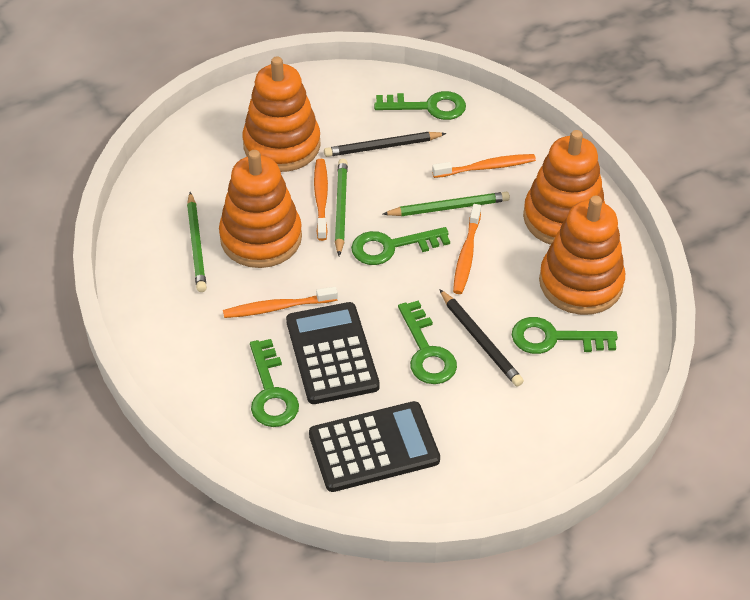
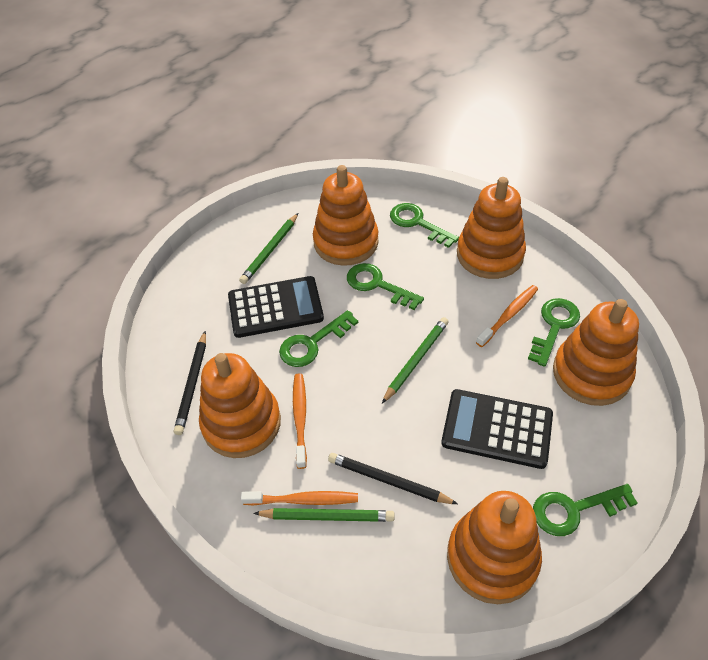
orange stacking toy: 4 -> 5
orange toothbrush: 4 -> 3

